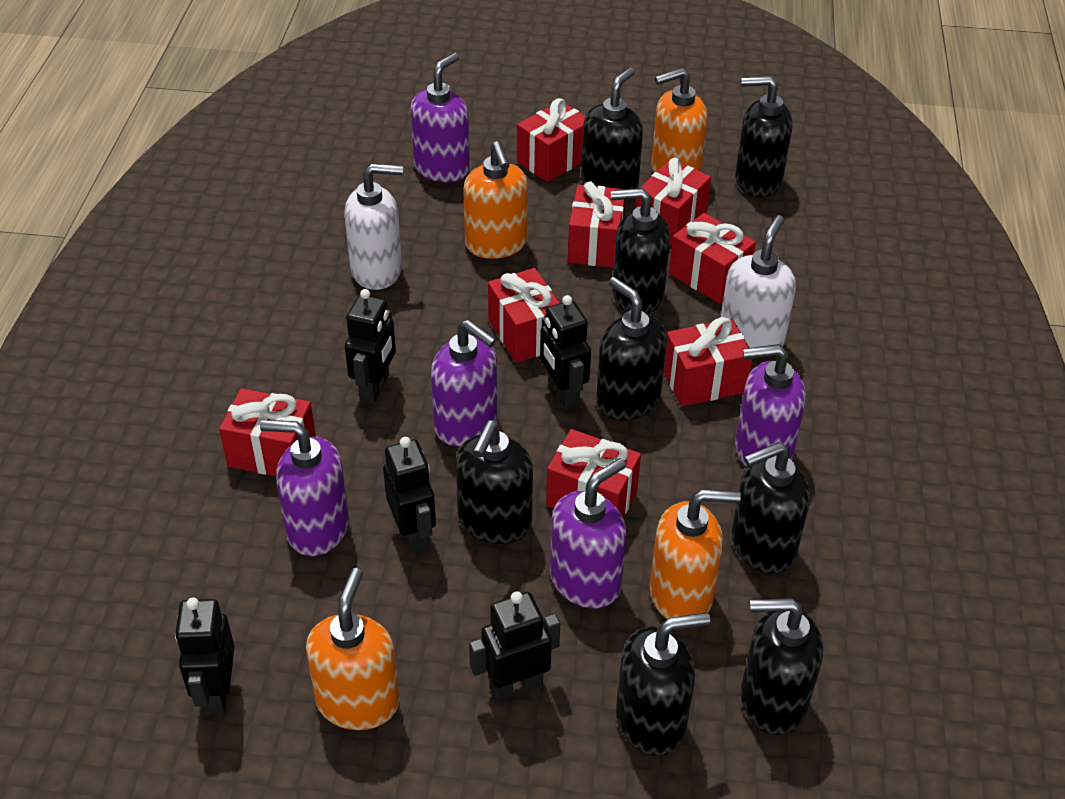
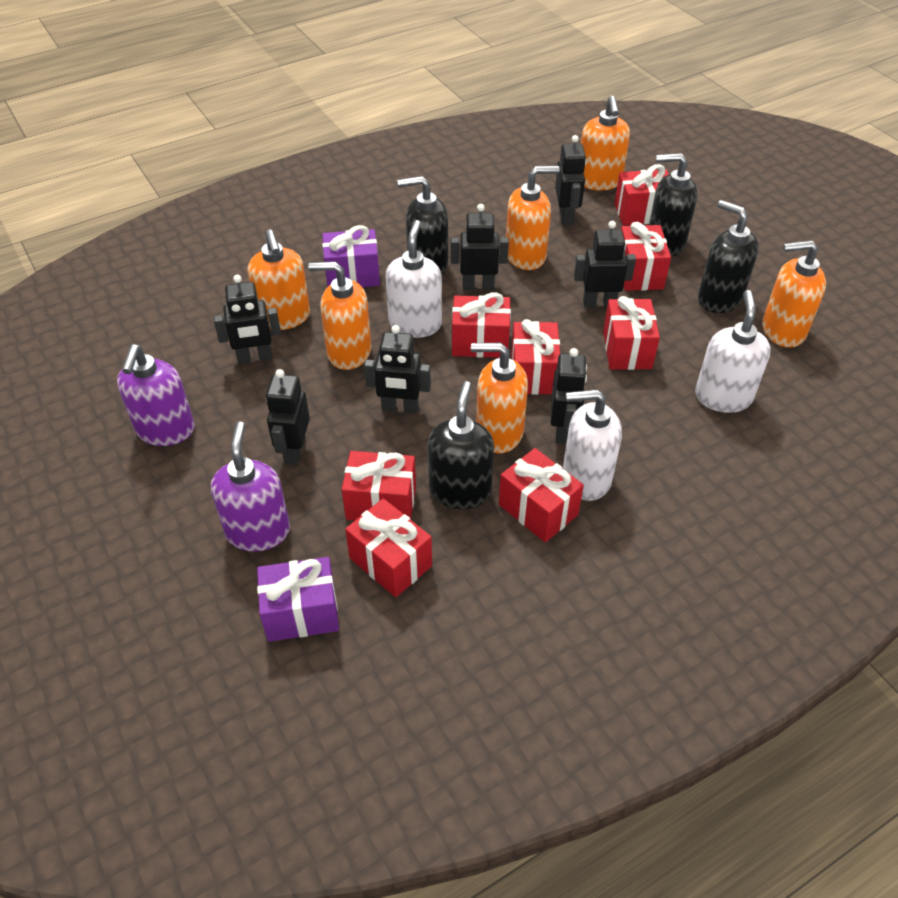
black robot: 5 -> 7
black soap dispenser: 8 -> 4
orange soap dispenser: 4 -> 6
purple gift: 0 -> 2
purple soap dispenser: 5 -> 2
white soap dispenser: 2 -> 3

